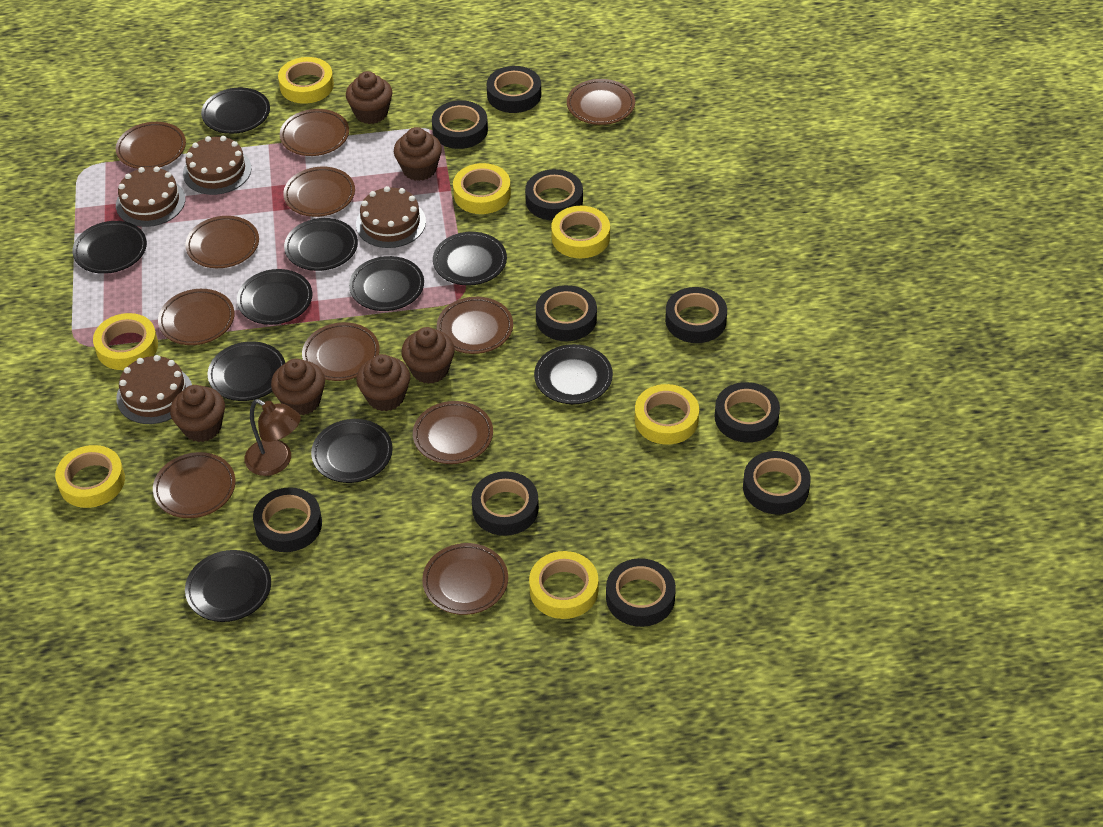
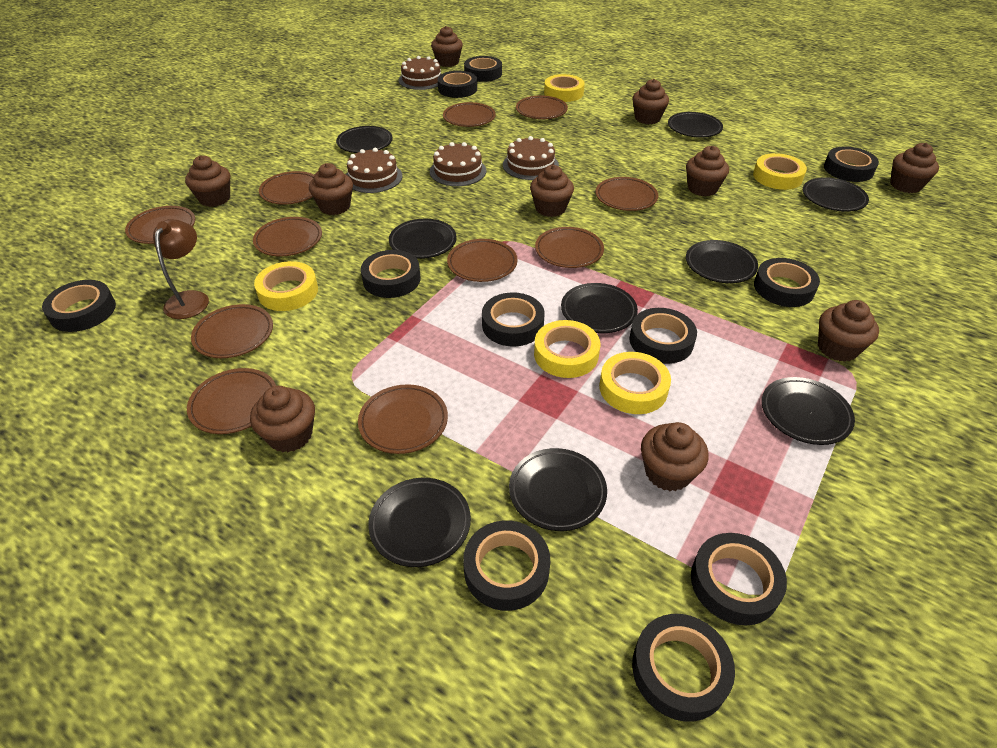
black plate: 10 -> 9
black tape: 10 -> 11
brown cupcake: 6 -> 10
yellow tape: 7 -> 5

